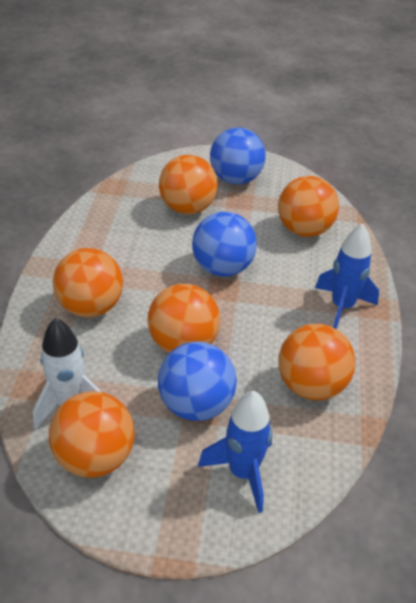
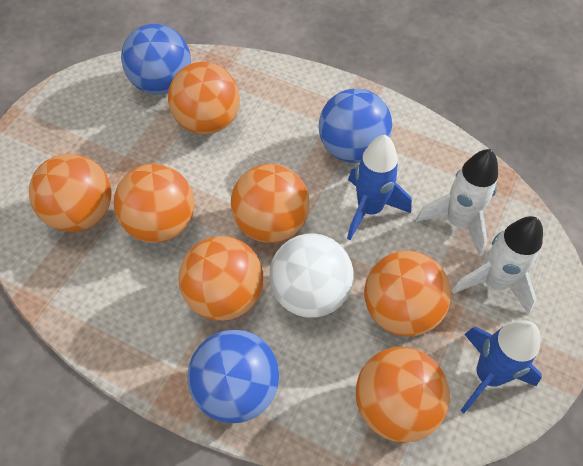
orange ball: 6 -> 7
white ball: 0 -> 1
white rocket: 1 -> 2

